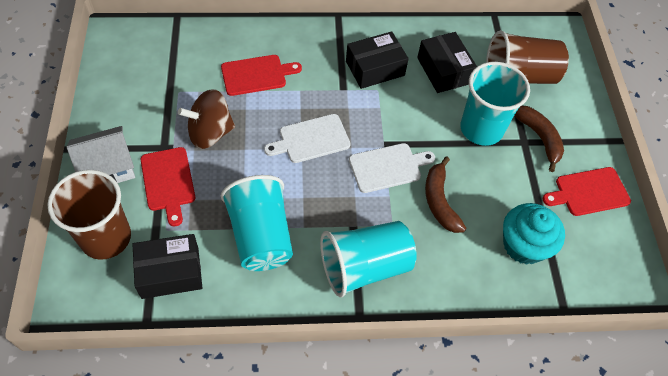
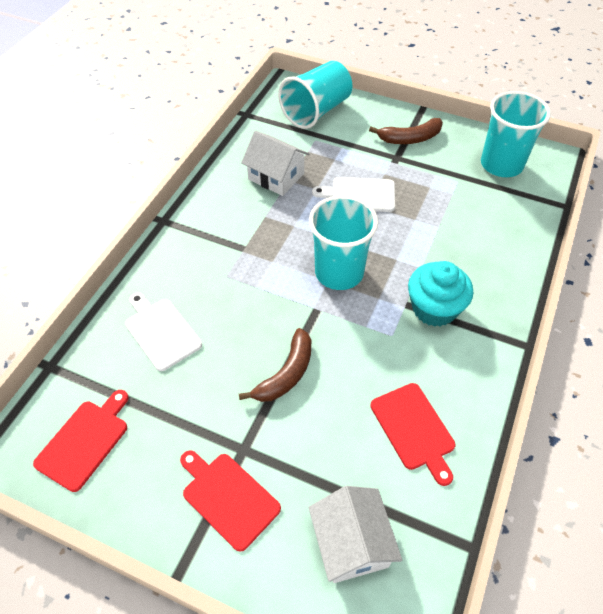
black box: 3 -> 0
brown cup: 2 -> 0
brown spinning top: 1 -> 0
white house: 1 -> 2

